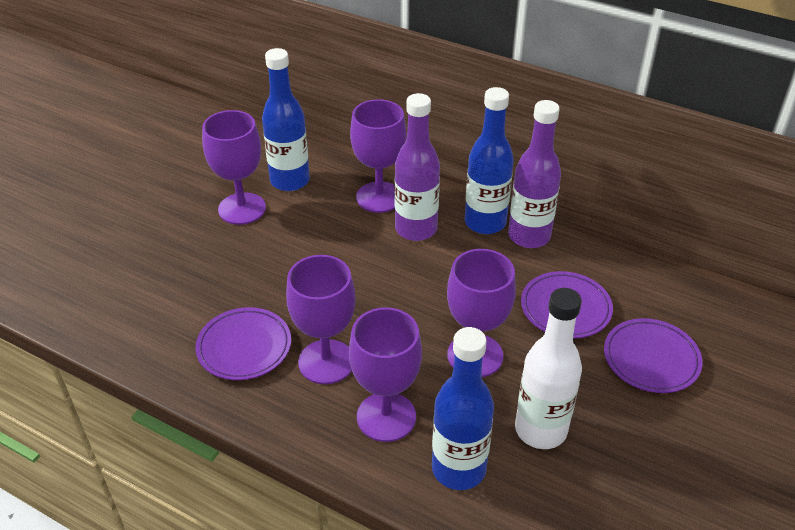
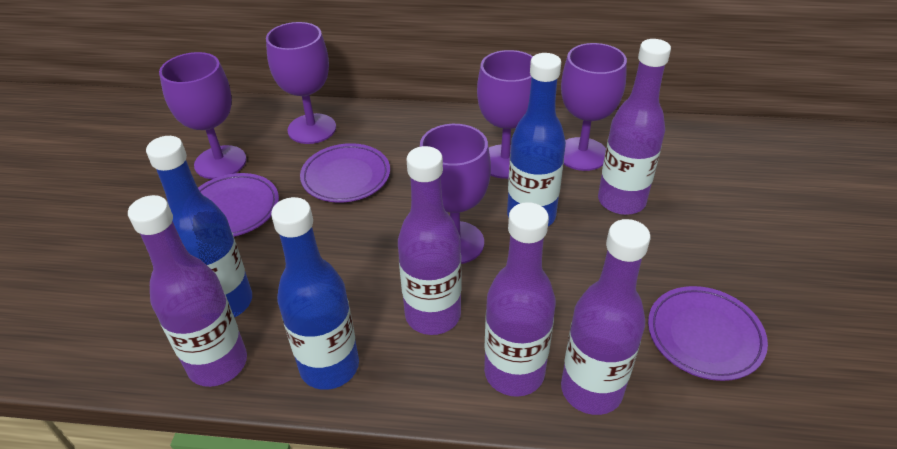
purple bottle: 2 -> 5
white bottle: 1 -> 0

